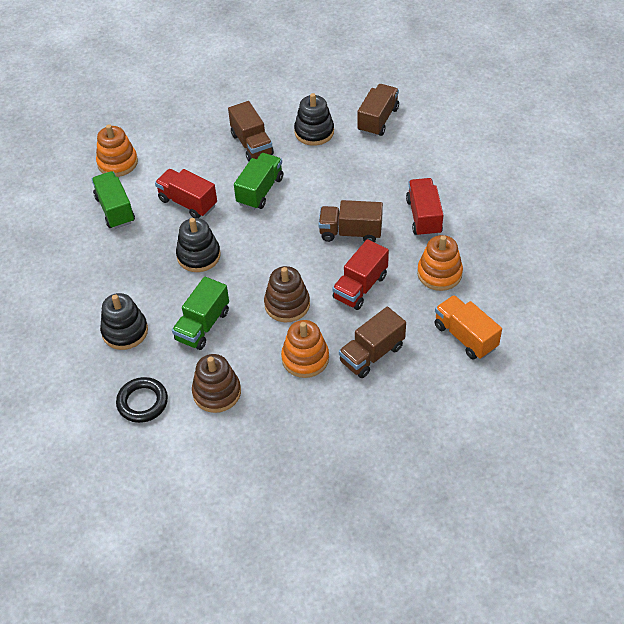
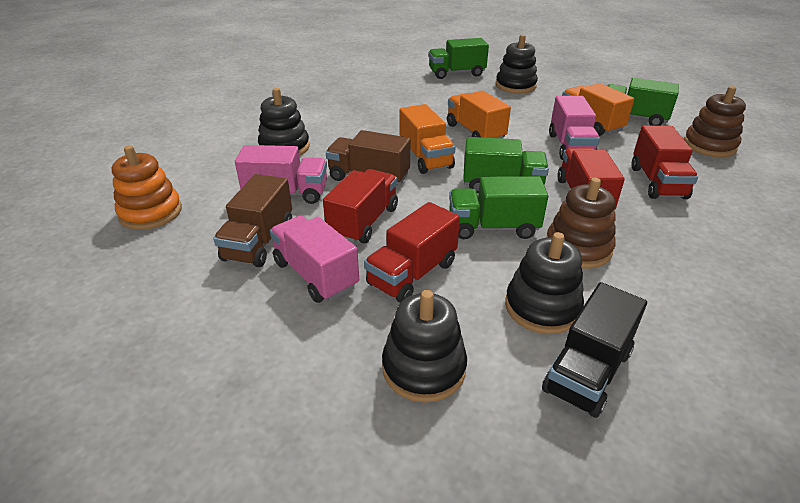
black ring: 1 -> 0
black stacking toy: 3 -> 4
black truck: 0 -> 1
brown truck: 4 -> 2
green truck: 3 -> 4
orange stacking toy: 3 -> 1
orange truck: 1 -> 3
pink truck: 0 -> 3
red truck: 3 -> 4

